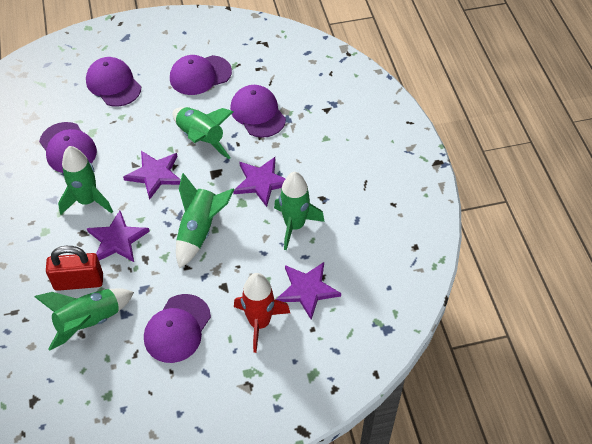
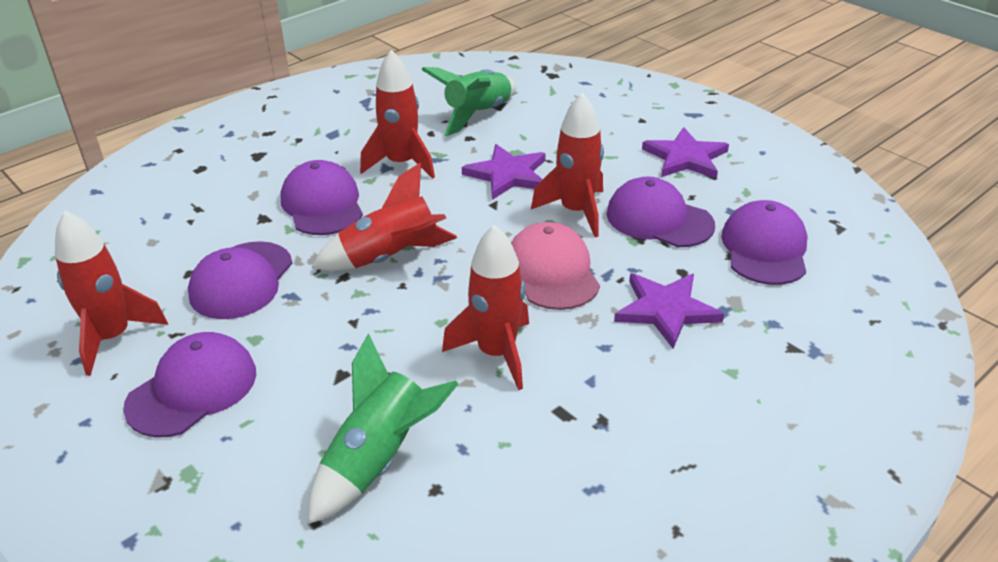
green rocket: 5 -> 2
pink cap: 0 -> 1
purple star: 4 -> 3
red padlock: 1 -> 0
red rocket: 1 -> 5

